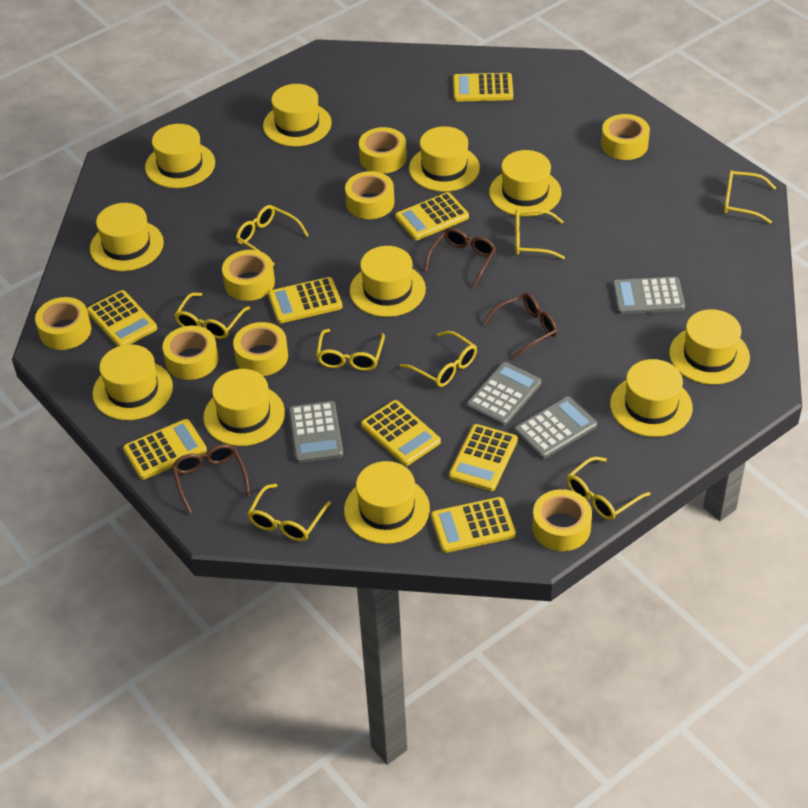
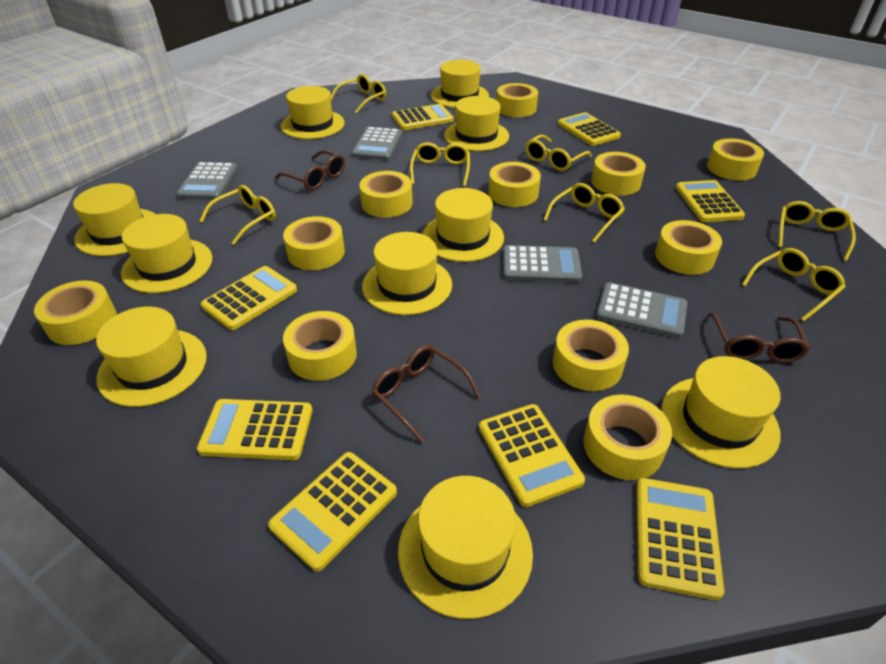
yellow glasses: 8 -> 7
yellow hat: 11 -> 10
yellow tape: 8 -> 11

